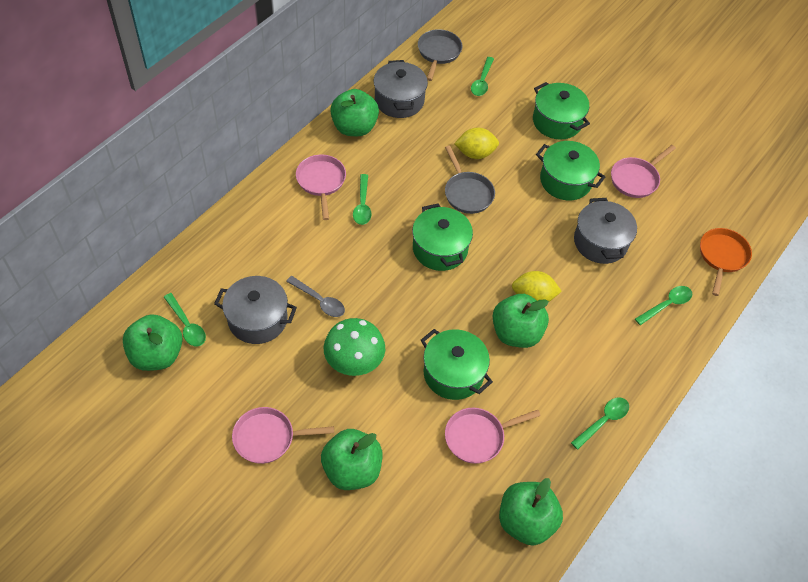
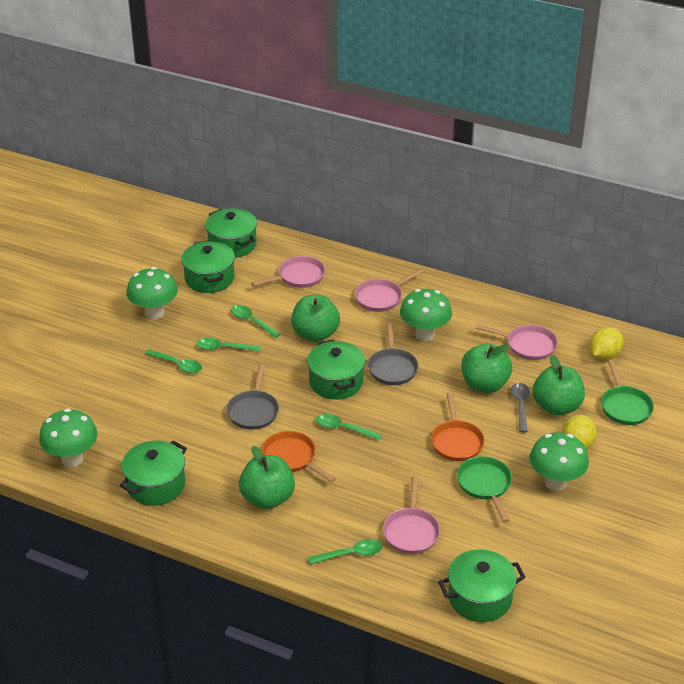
green apple: 5 -> 4
green mushroom: 1 -> 4
green pan: 0 -> 2
green pot: 4 -> 5
grey pot: 3 -> 0
orange pan: 1 -> 2

